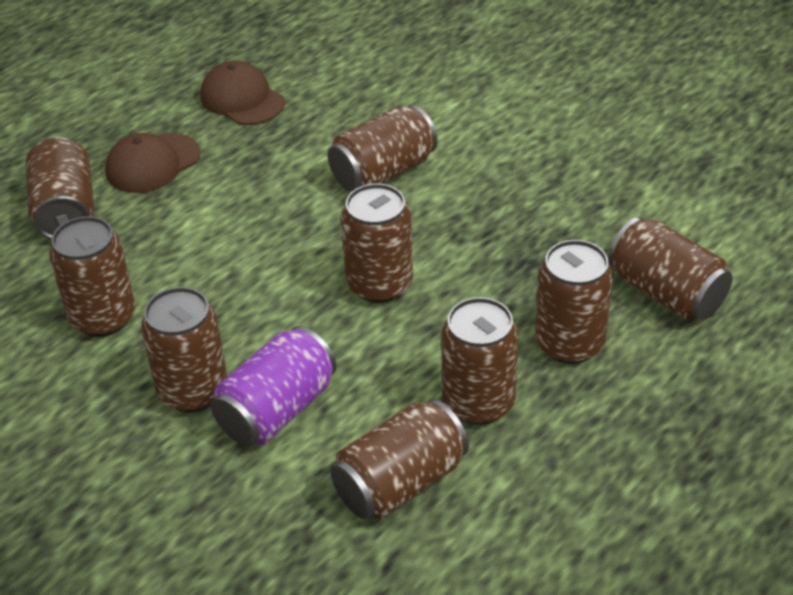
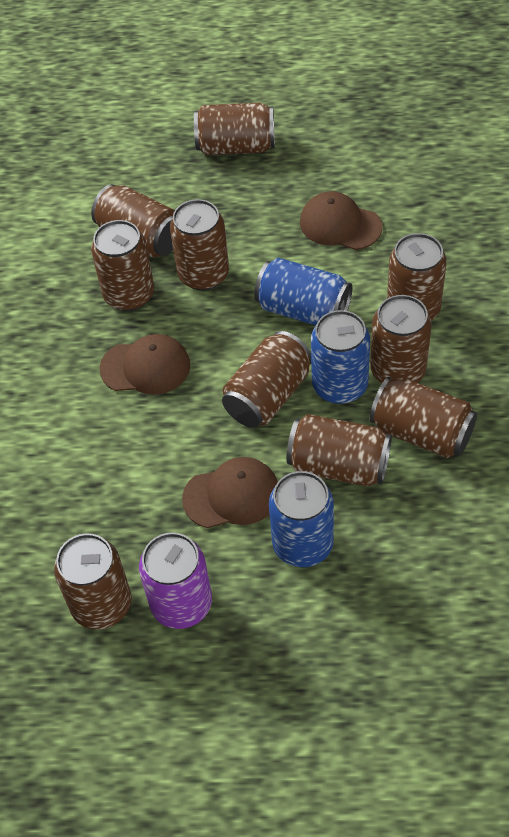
blue can: 0 -> 3
brown can: 9 -> 10
brown cap: 2 -> 3

